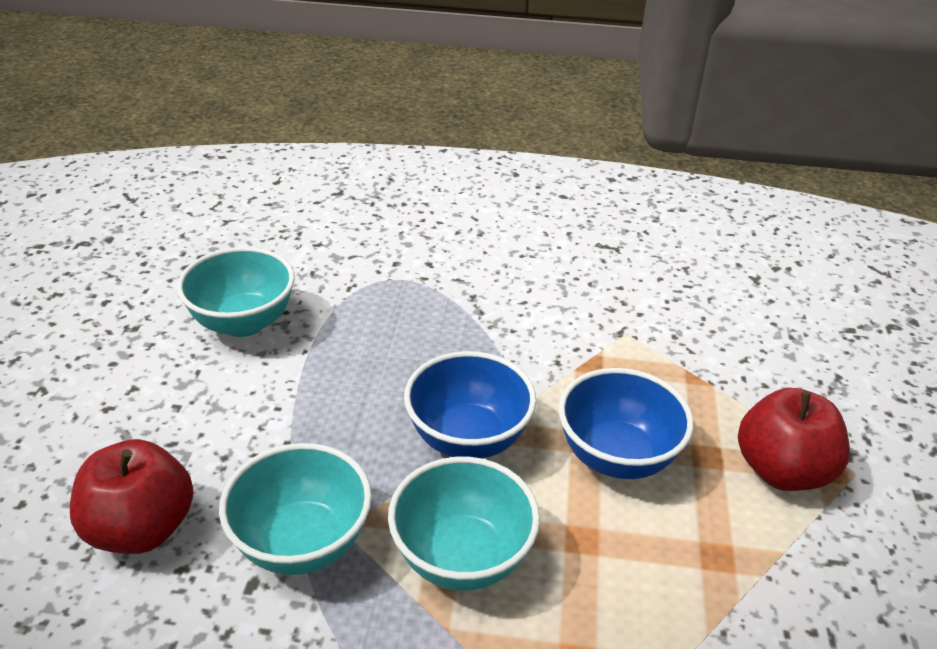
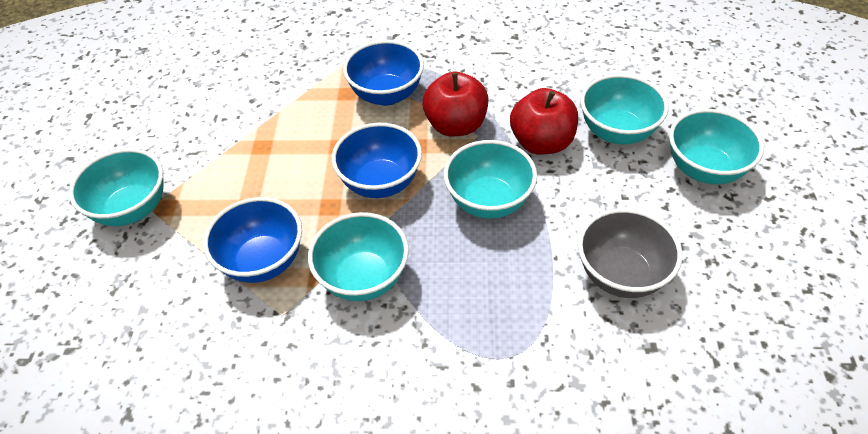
blue bowl: 2 -> 3
grey bowl: 0 -> 1
turquoise bowl: 3 -> 5

